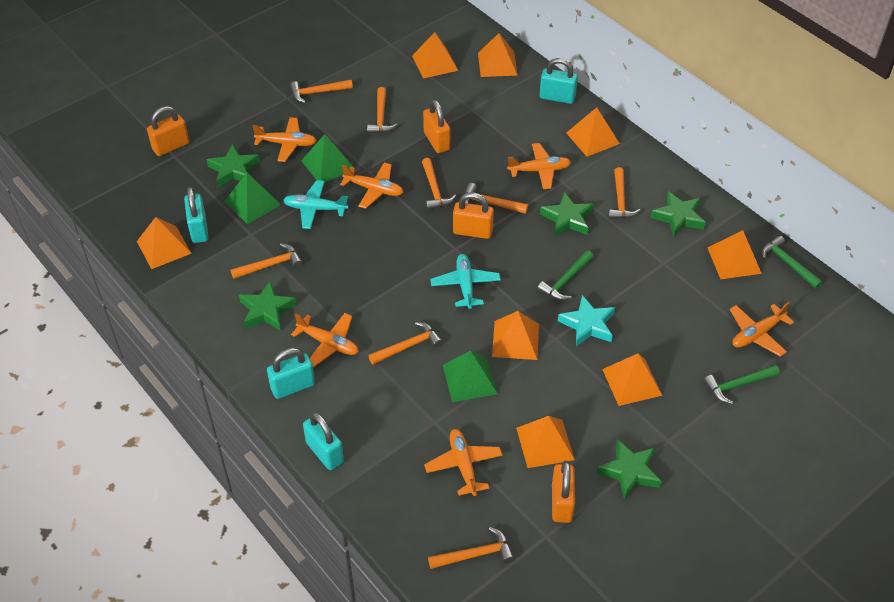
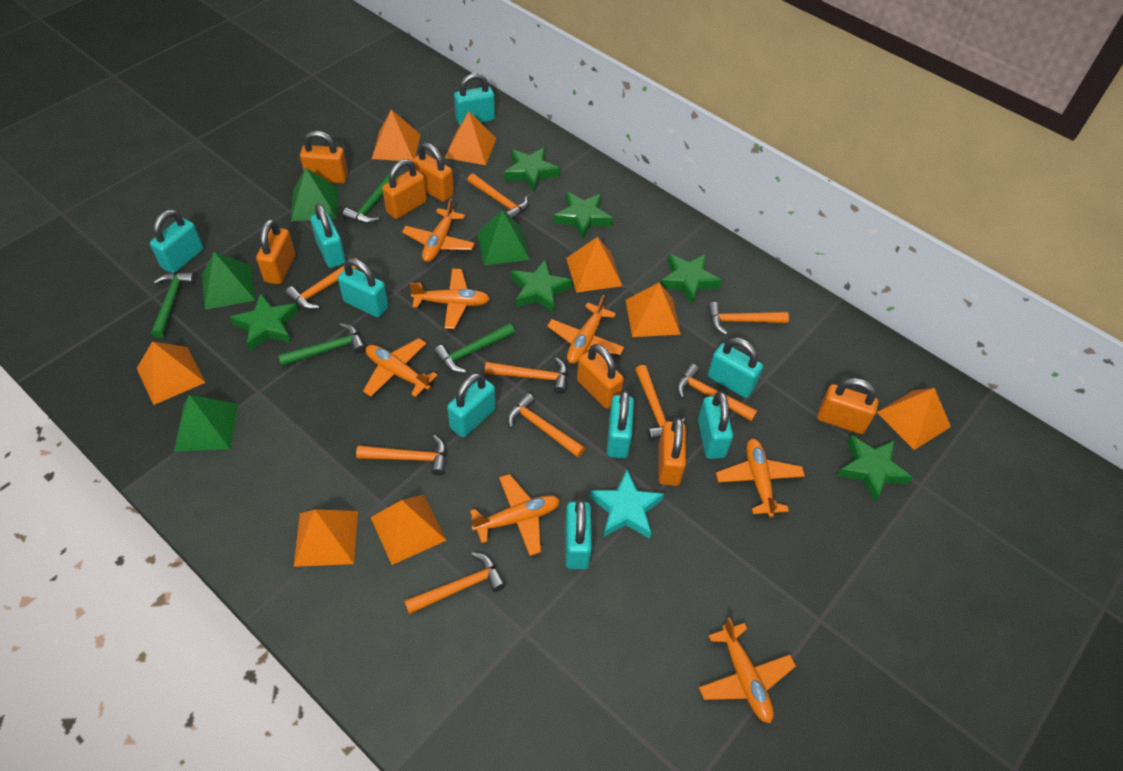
green hammer: 3 -> 4
green pyramid: 3 -> 4
green star: 5 -> 6
orange hammer: 8 -> 9
orange padlock: 4 -> 7
orange plane: 6 -> 7
turquoise padlock: 4 -> 9
turquoise plane: 2 -> 0

